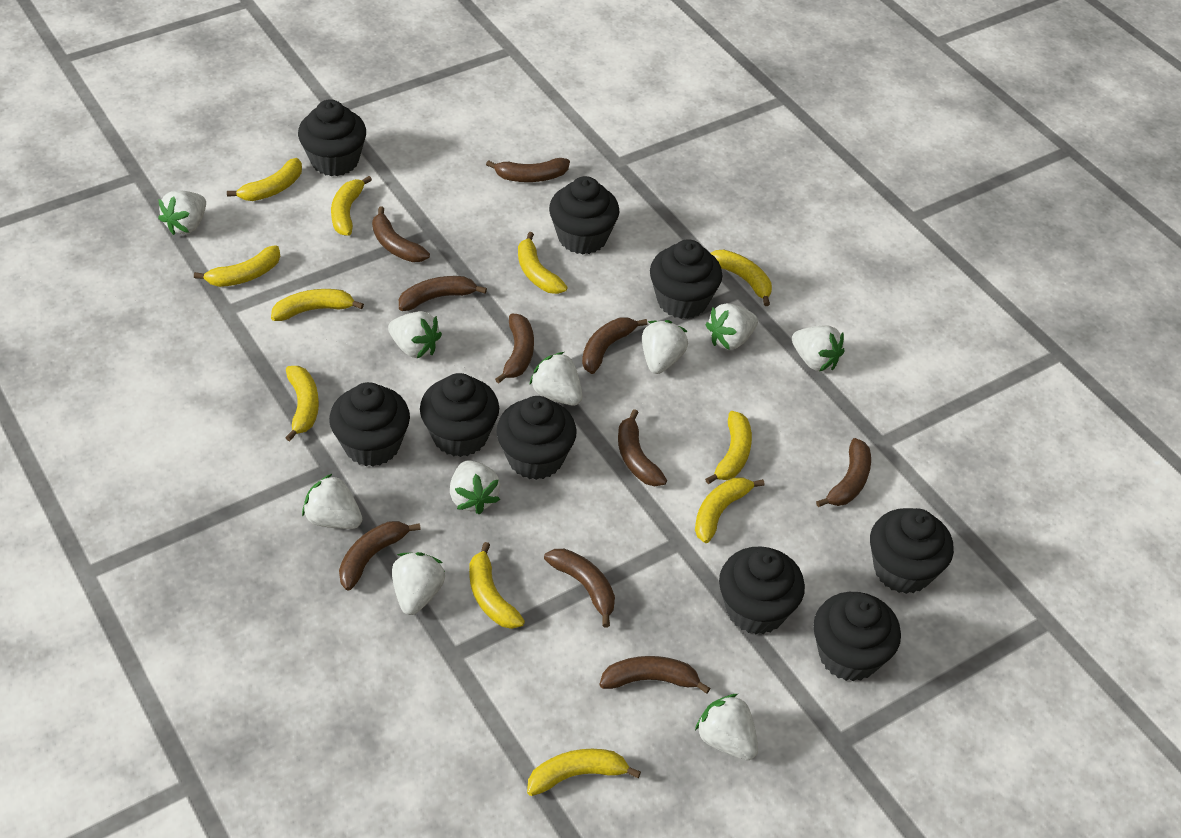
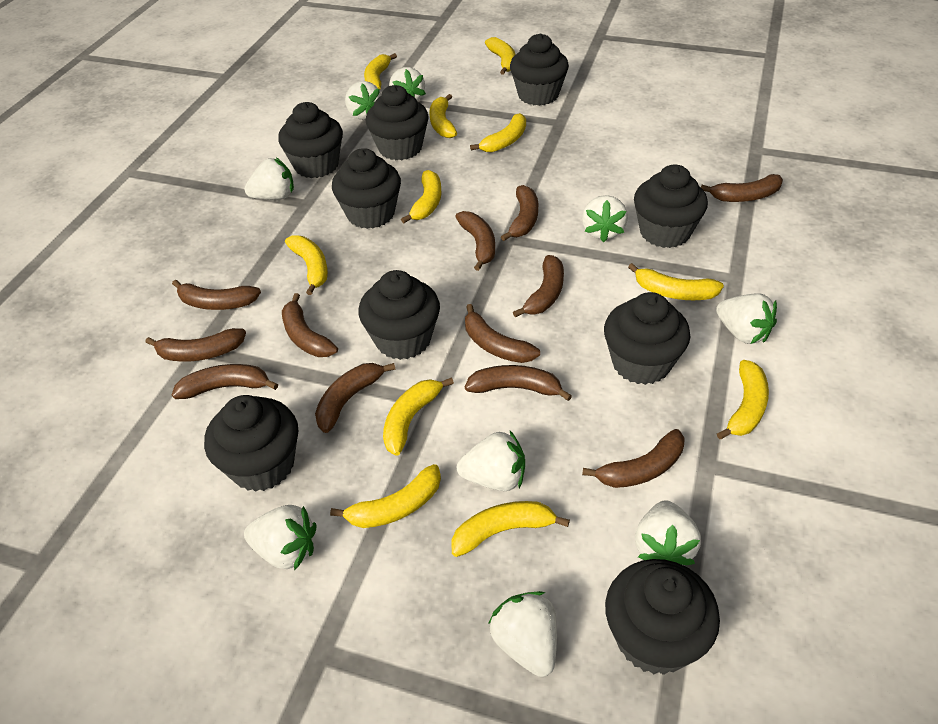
brown banana: 10 -> 12
white strawberry: 10 -> 9

